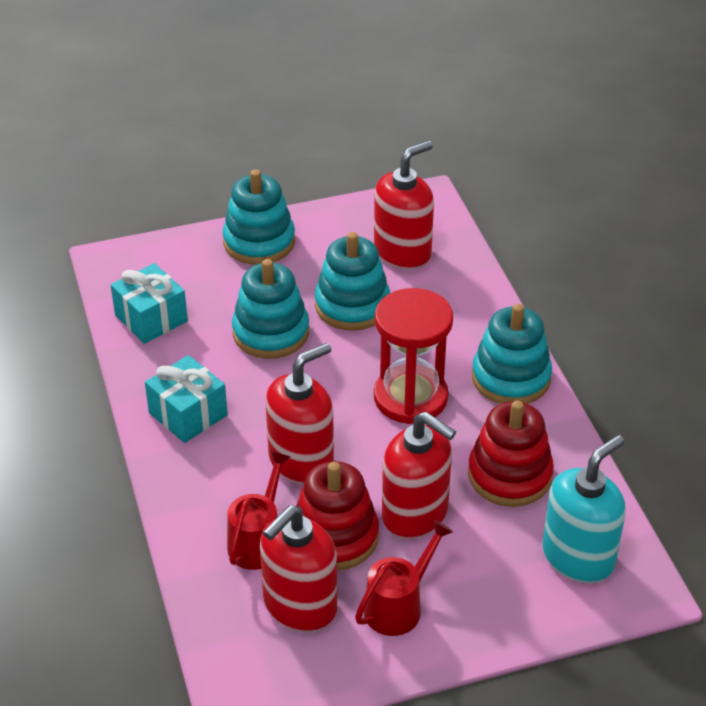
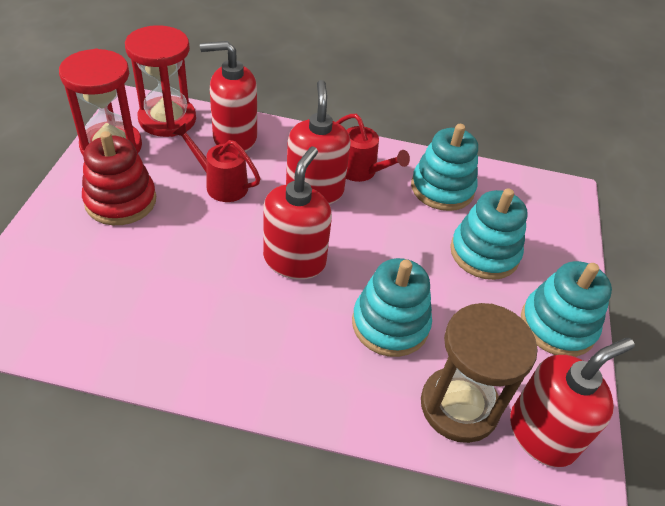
brown hourglass: 0 -> 1
red hourglass: 1 -> 2
red stacking toy: 2 -> 1
turquoise gift: 2 -> 0
turquoise soap dispenser: 1 -> 0

